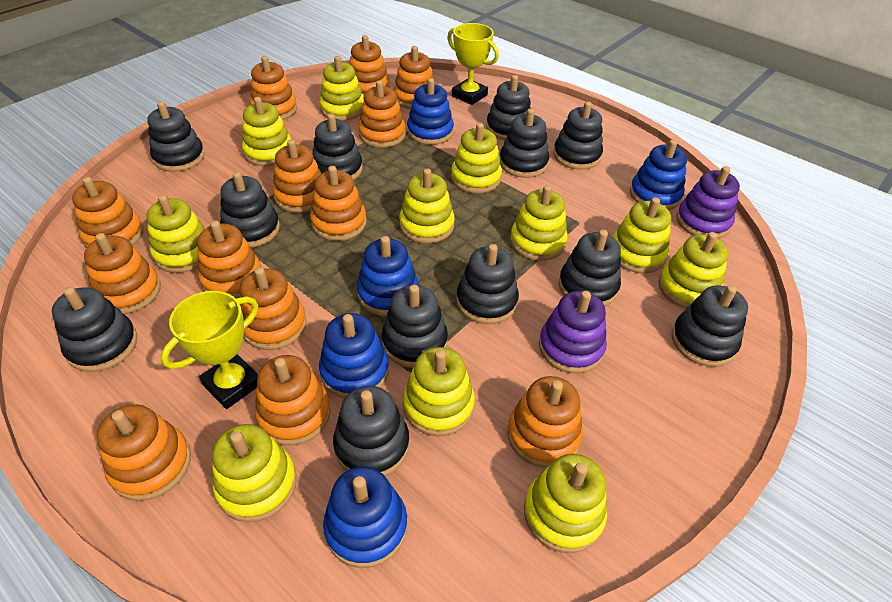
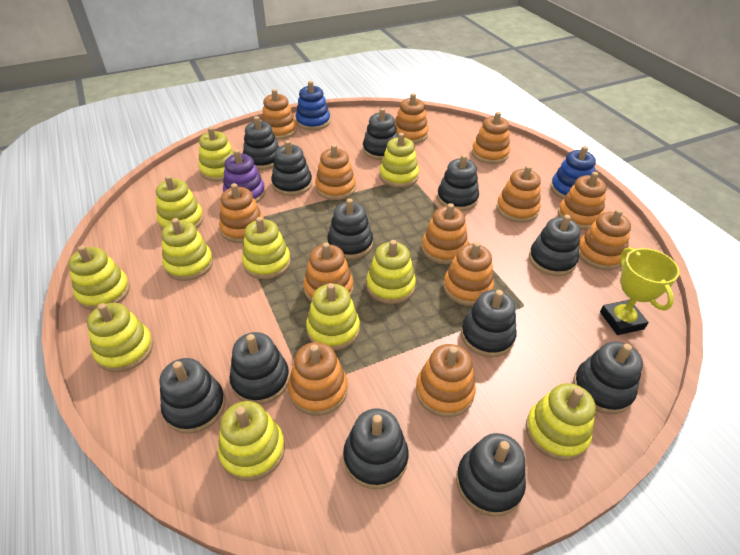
blue stacking toy: 5 -> 2
purple stacking toy: 2 -> 1
yellow trophy: 2 -> 1

